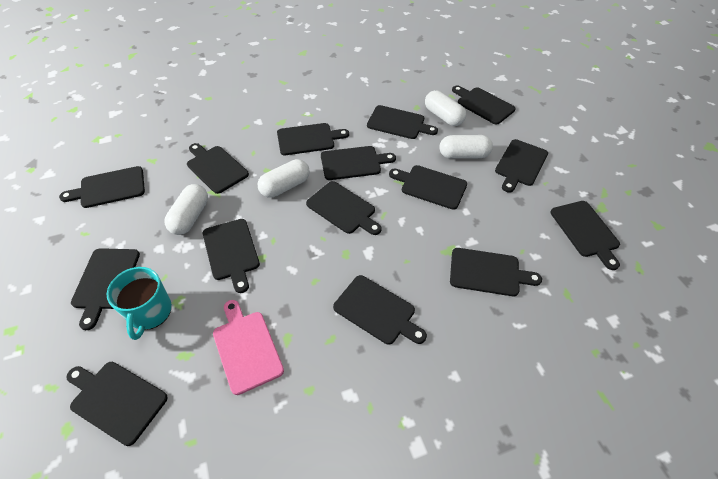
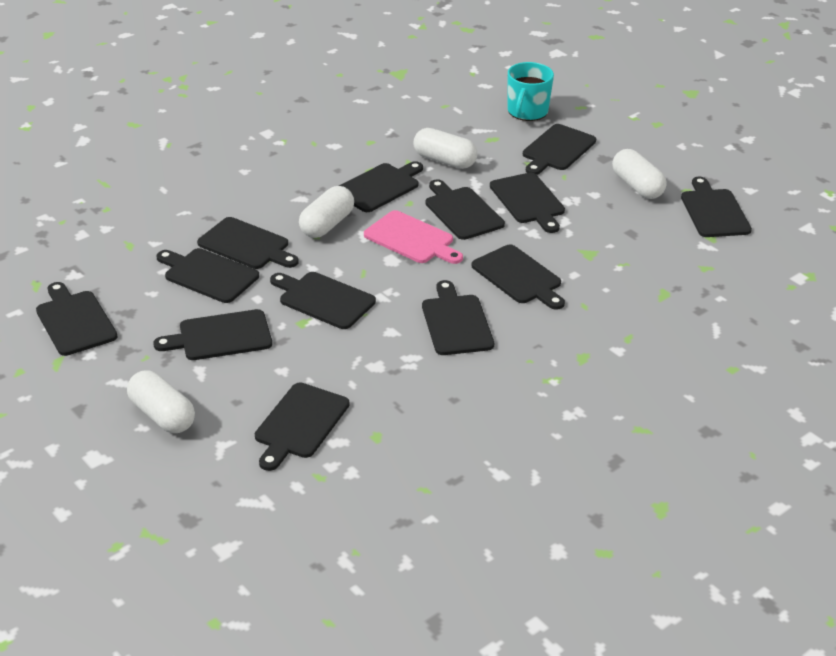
black cutting board: 15 -> 13

